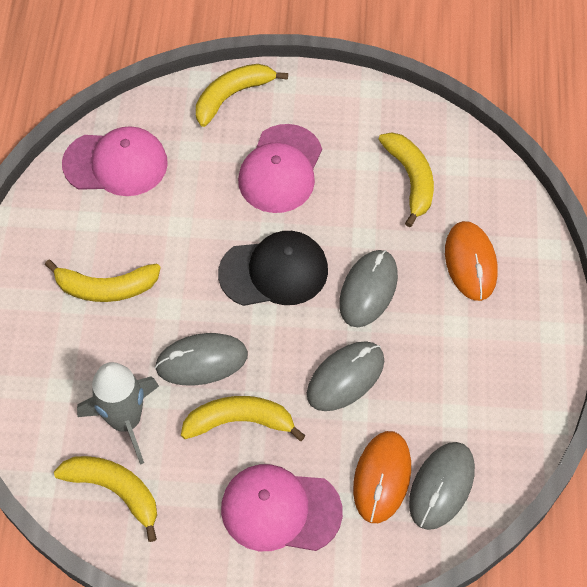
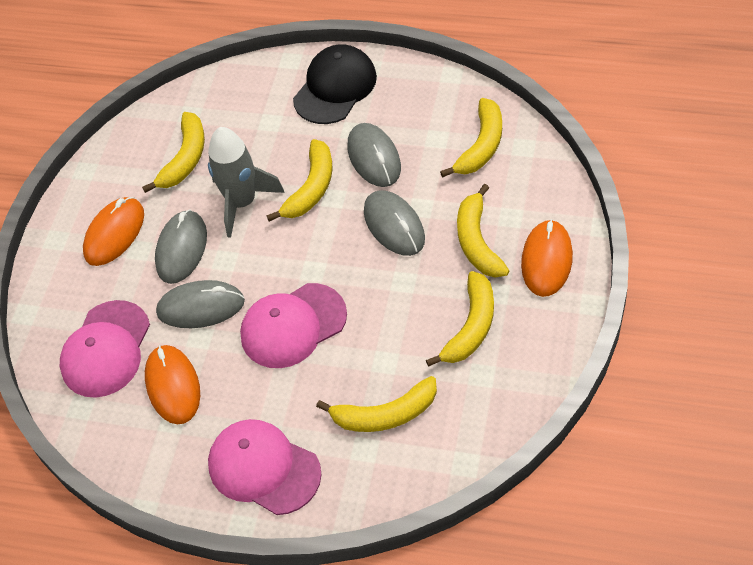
orange mouse: 2 -> 3
yellow banana: 5 -> 6

